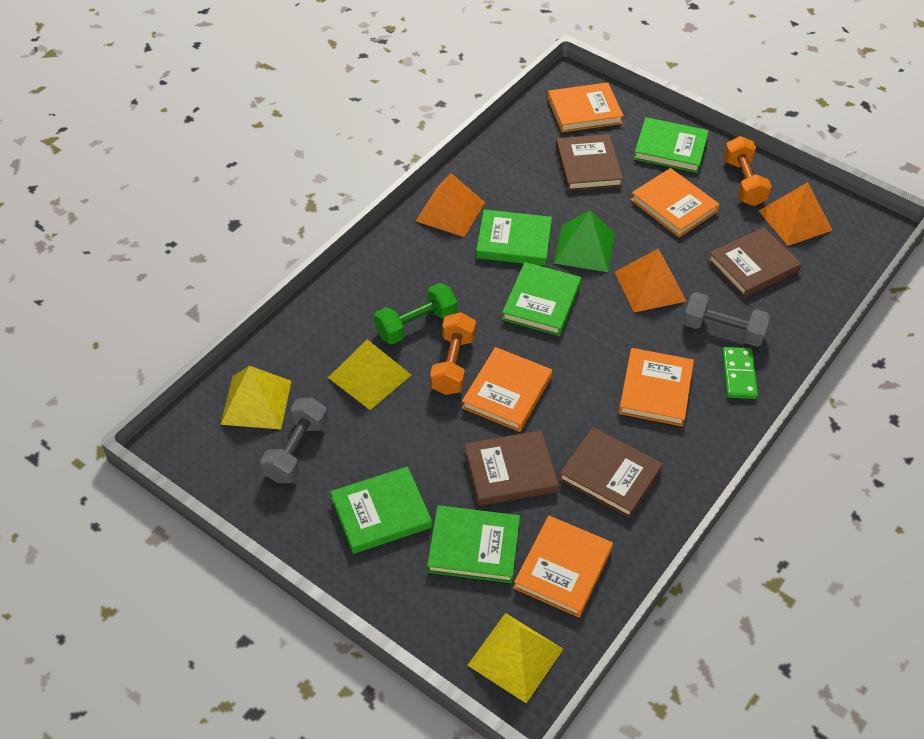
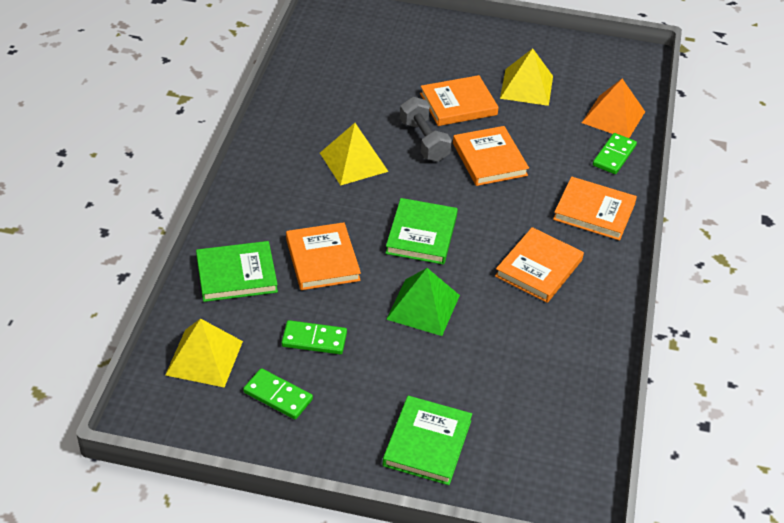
brown book: 4 -> 0
green book: 5 -> 3
green domino: 1 -> 3
green dumbbell: 1 -> 0
grey dumbbell: 2 -> 1
orange dumbbell: 2 -> 0
orange pyramid: 3 -> 1

